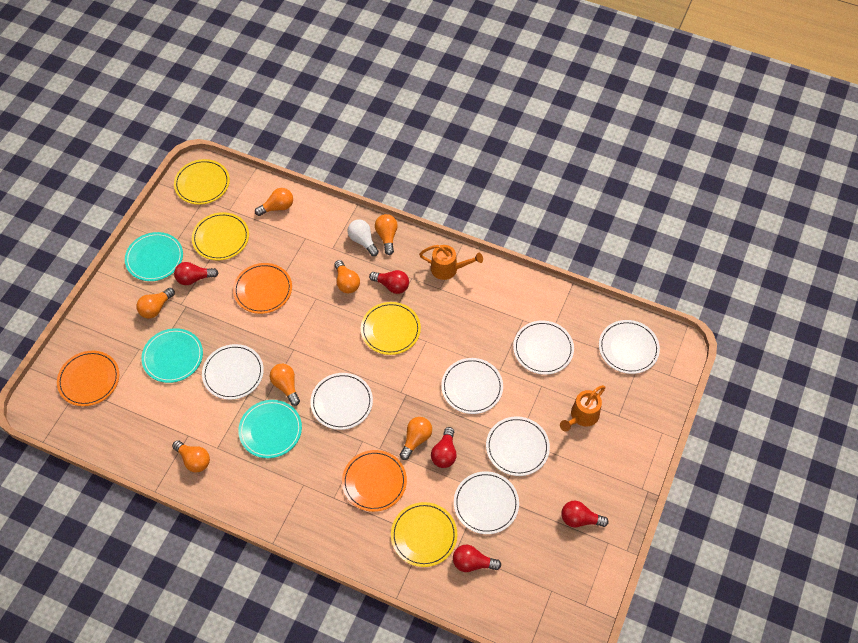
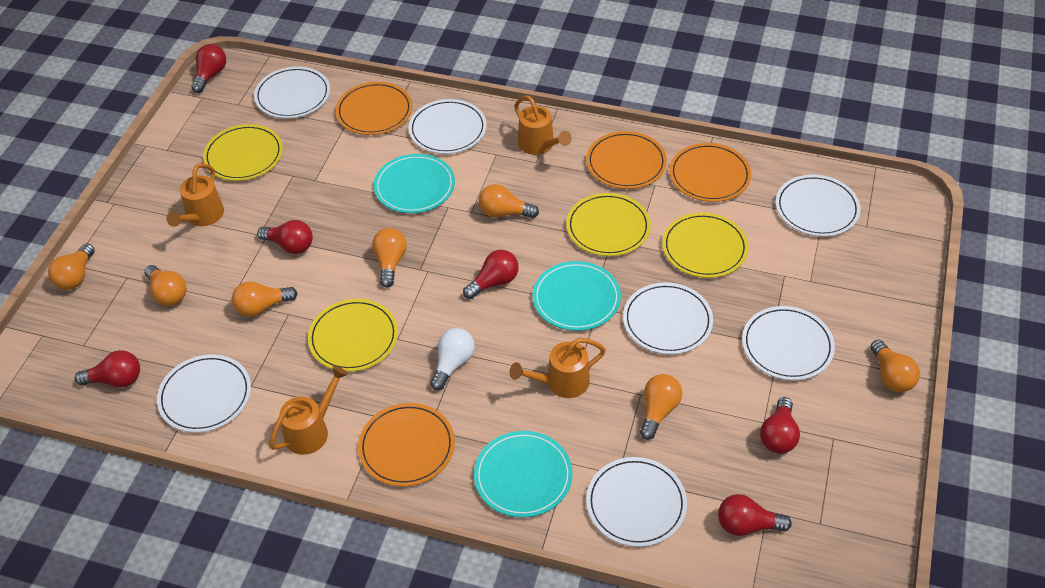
orange plate: 3 -> 4
orange watering can: 2 -> 4
red light bulb: 5 -> 6

